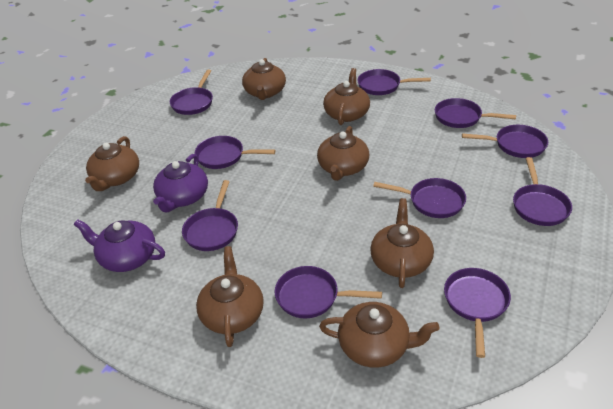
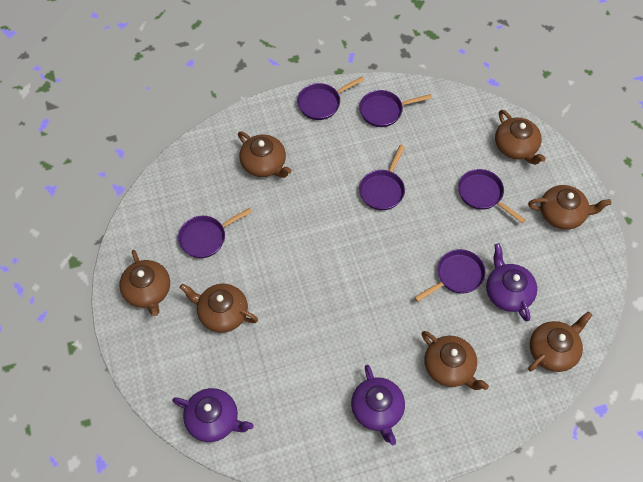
purple pan: 10 -> 6
purple teapot: 2 -> 3

